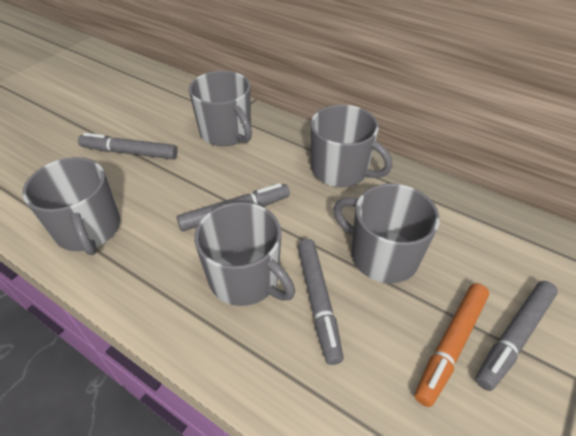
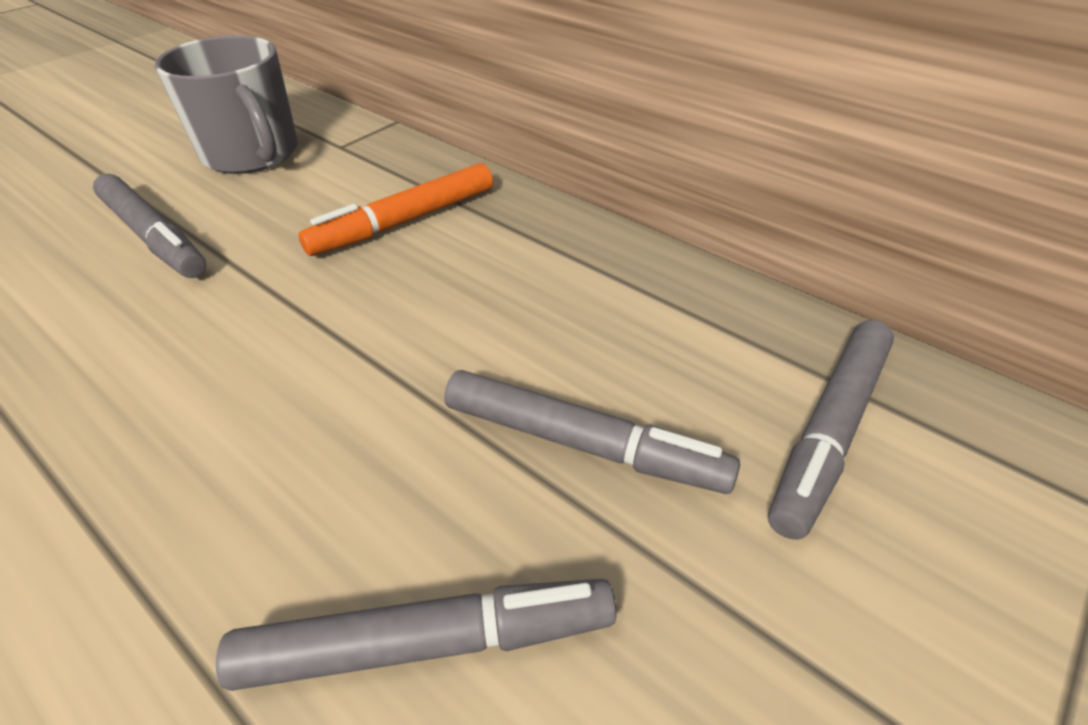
grey mug: 5 -> 1

